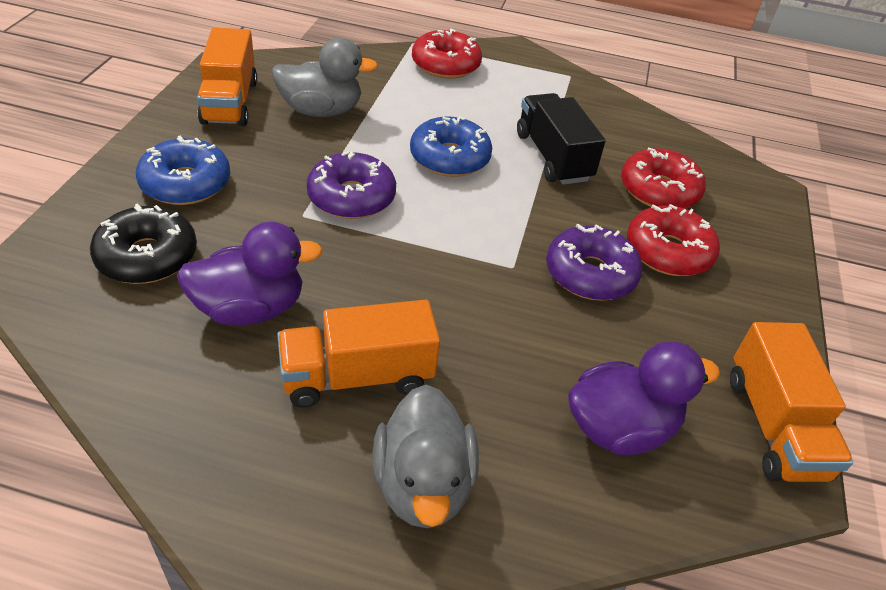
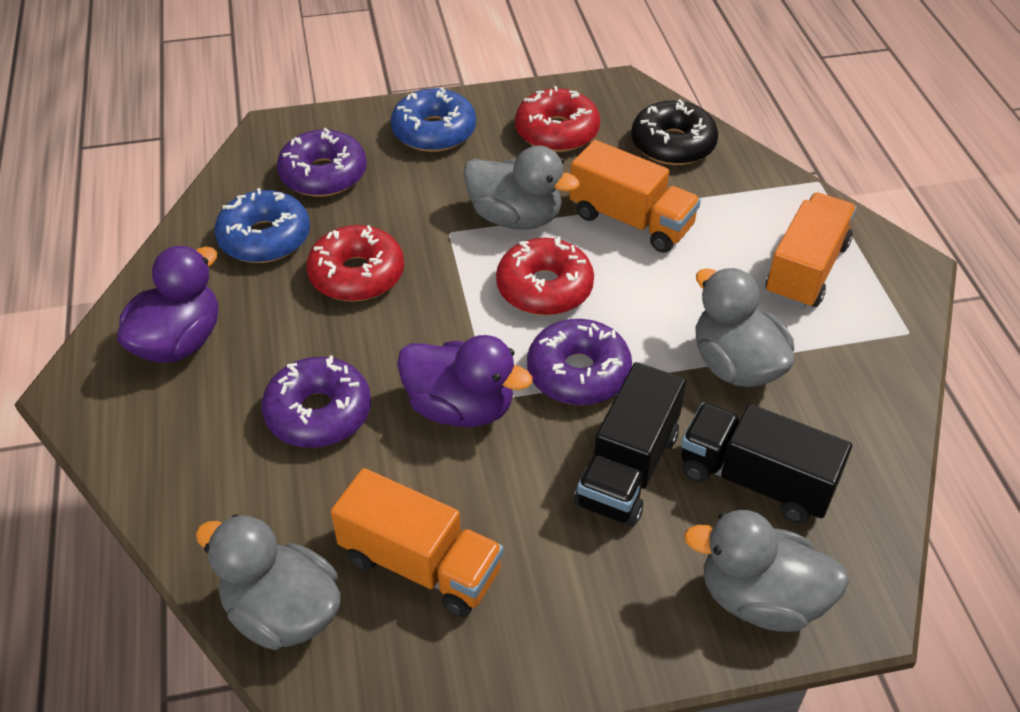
black truck: 1 -> 2
grey duck: 2 -> 4
purple donut: 2 -> 3

